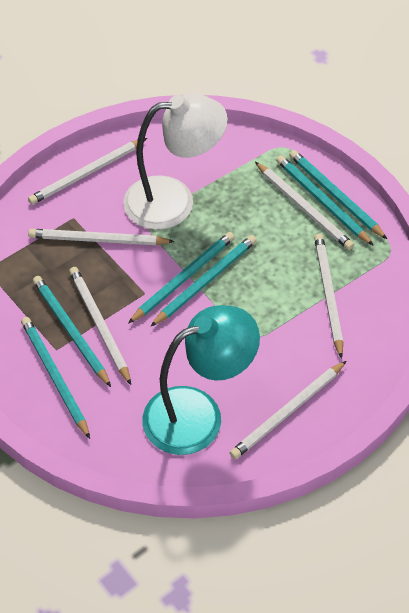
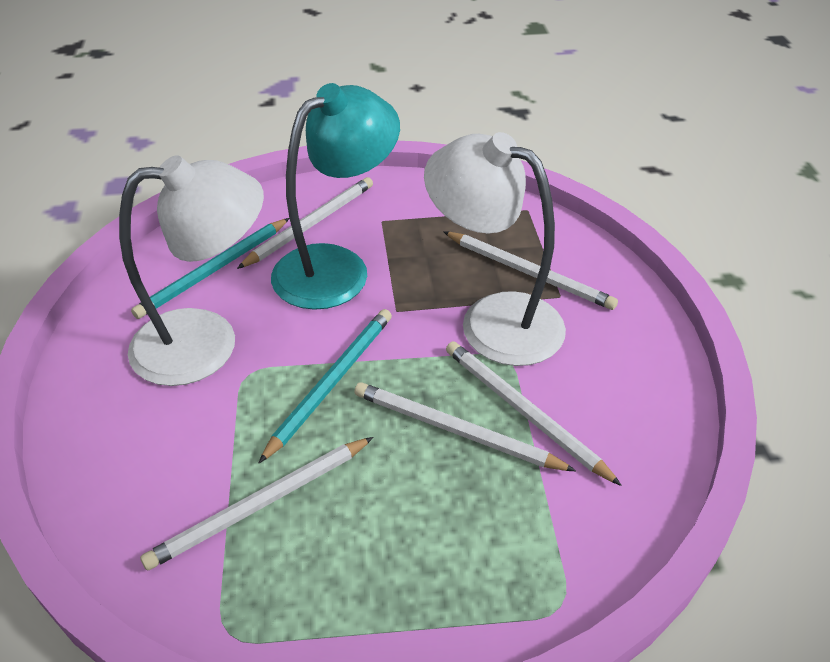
turquoise pencil: 6 -> 2
white lamp: 1 -> 2
white pencil: 6 -> 5

